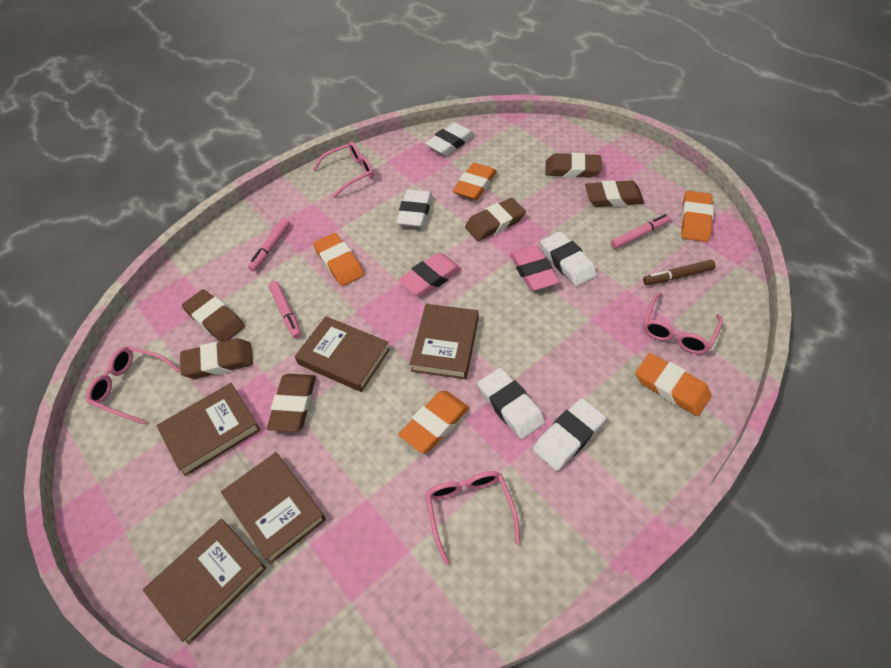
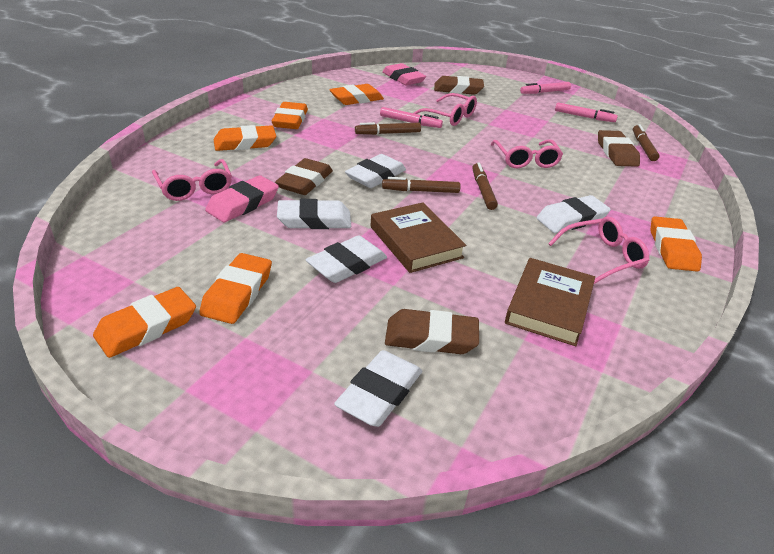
brown book: 5 -> 2
brown eraser: 6 -> 4
brown marker: 1 -> 4
orange eraser: 5 -> 6

